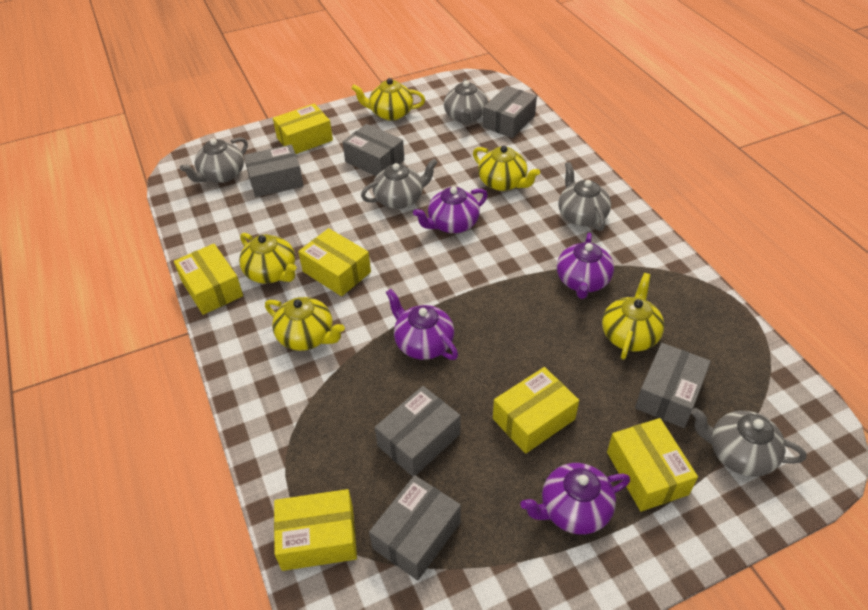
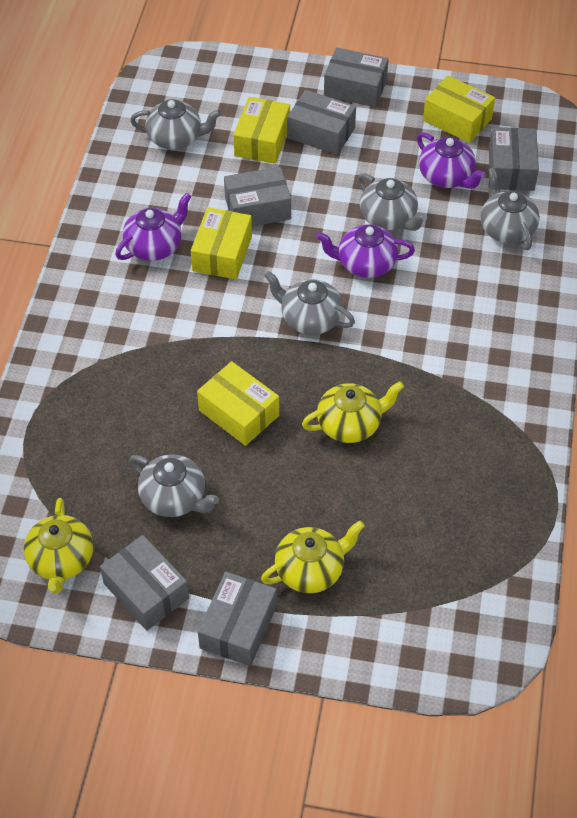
purple teapot: 4 -> 3
yellow box: 6 -> 4
yellow teapot: 5 -> 3

